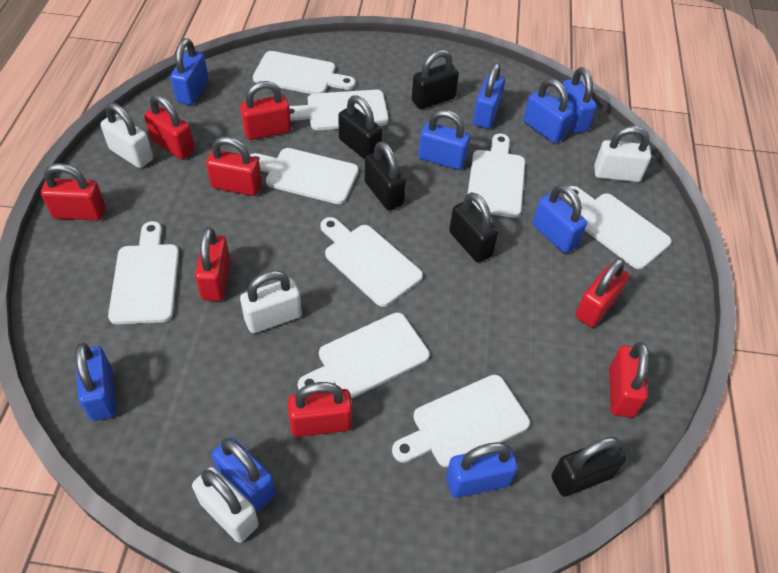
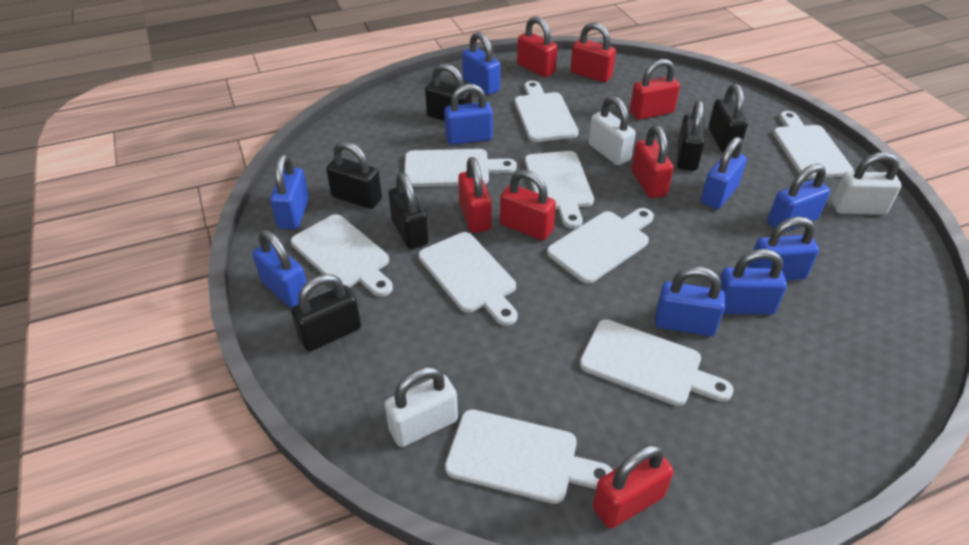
black padlock: 5 -> 6
red padlock: 8 -> 7
white padlock: 4 -> 3

